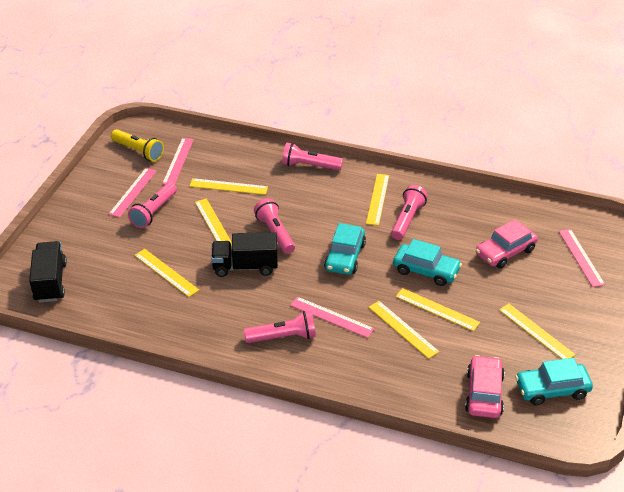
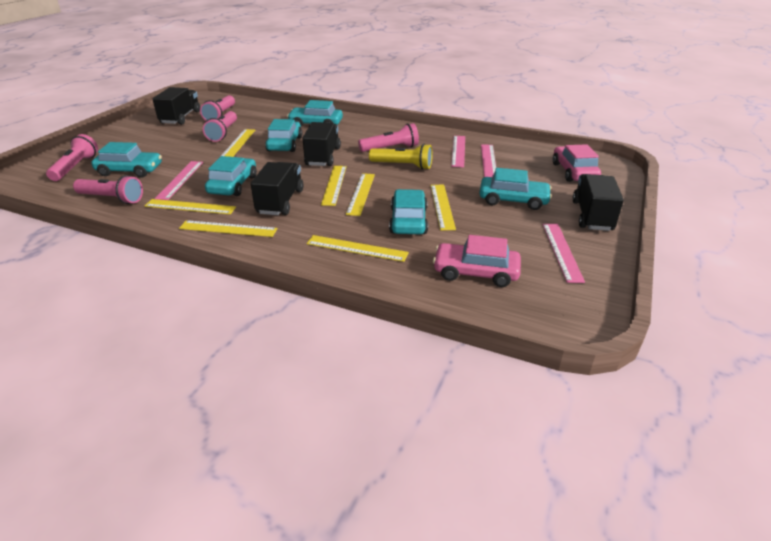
black truck: 2 -> 4
turquoise car: 3 -> 6

